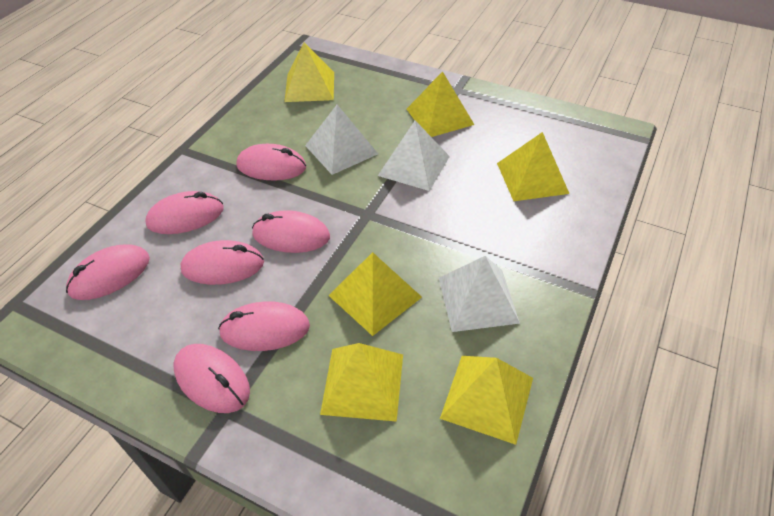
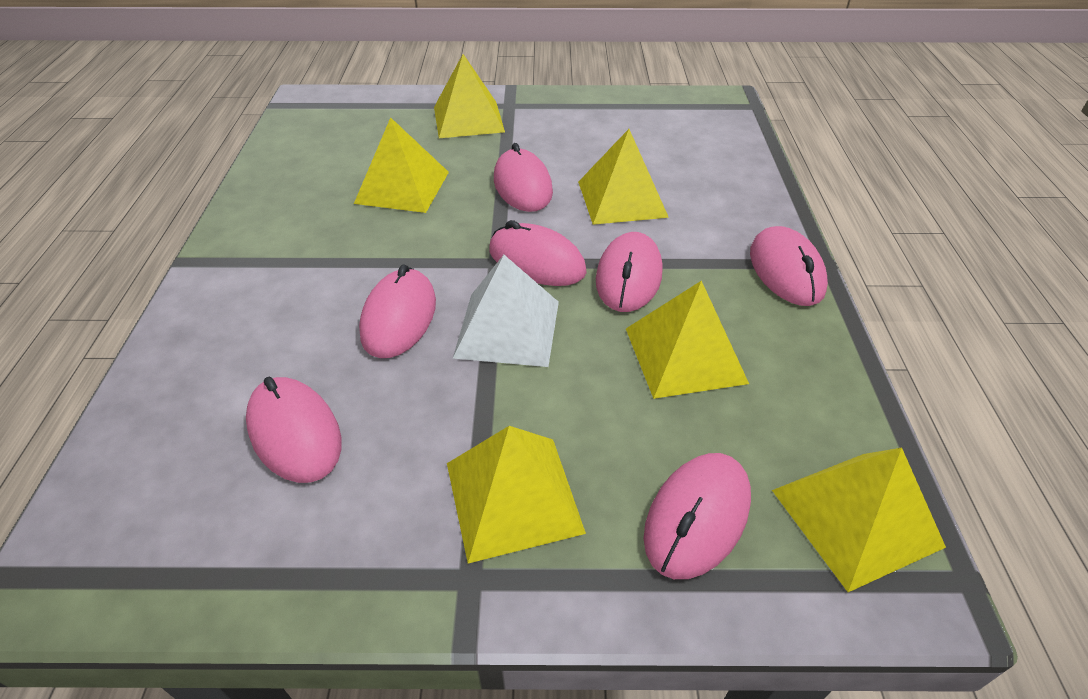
white pyramid: 3 -> 1

